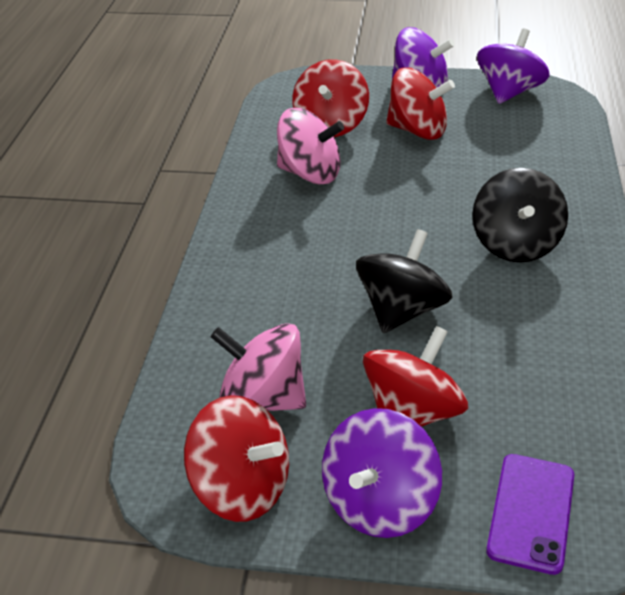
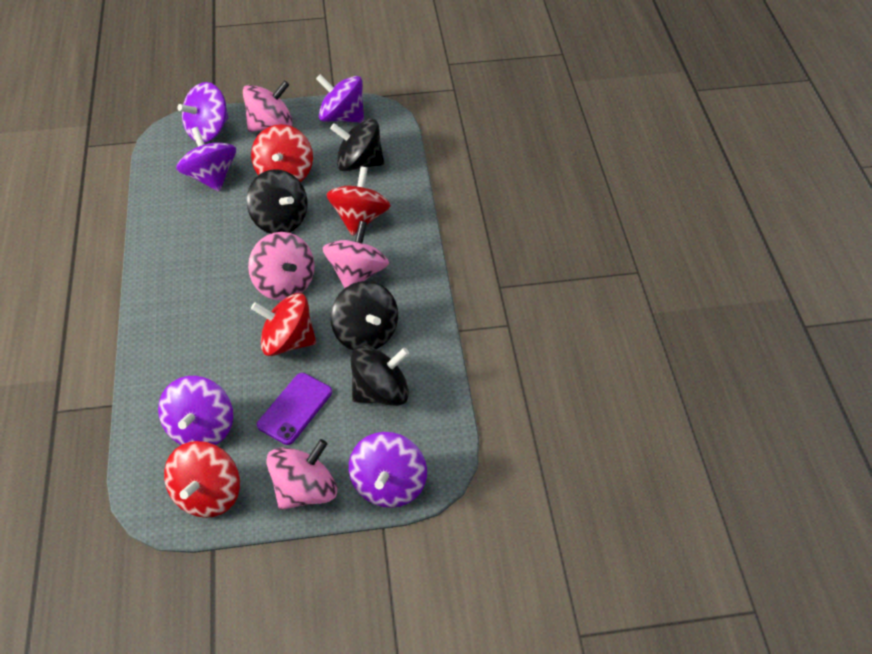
black spinning top: 2 -> 4
pink spinning top: 2 -> 4
purple spinning top: 3 -> 5

